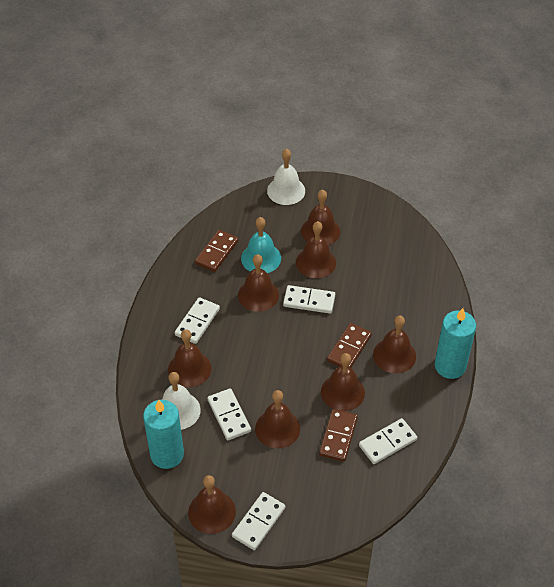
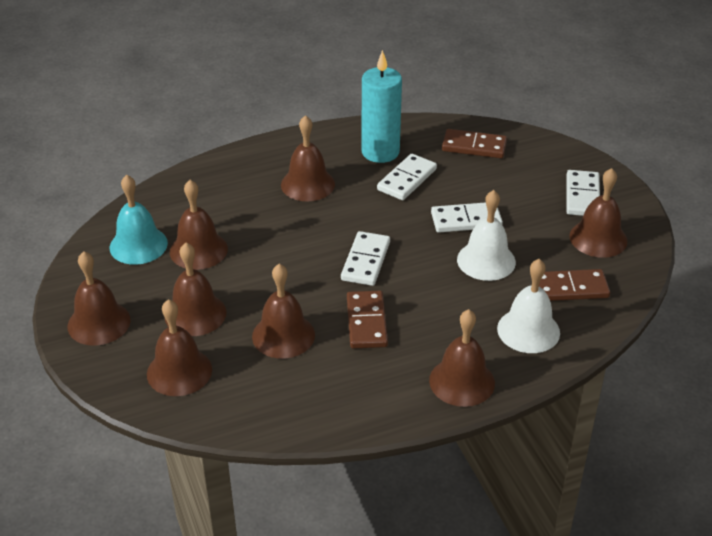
turquoise candle: 2 -> 1
white domino: 5 -> 4

